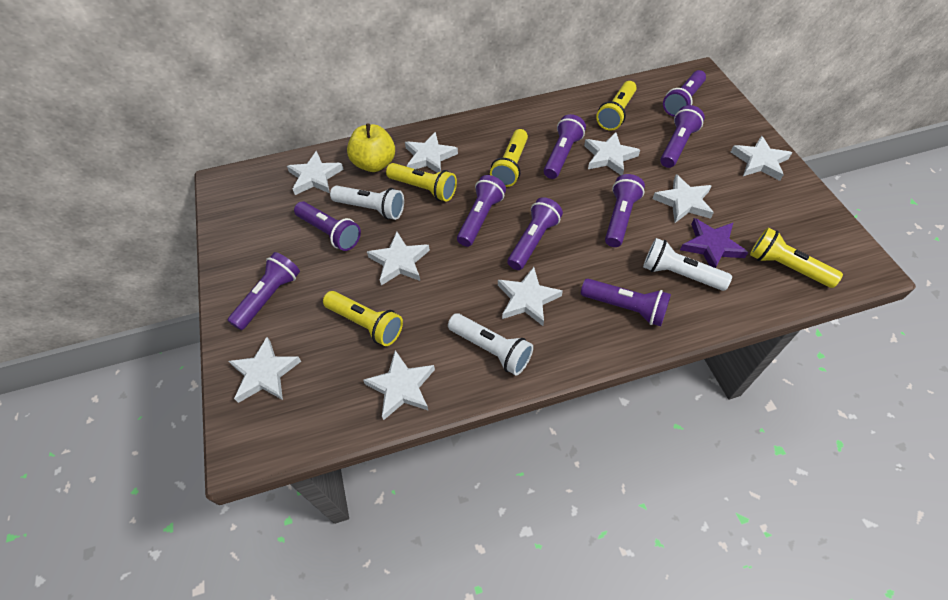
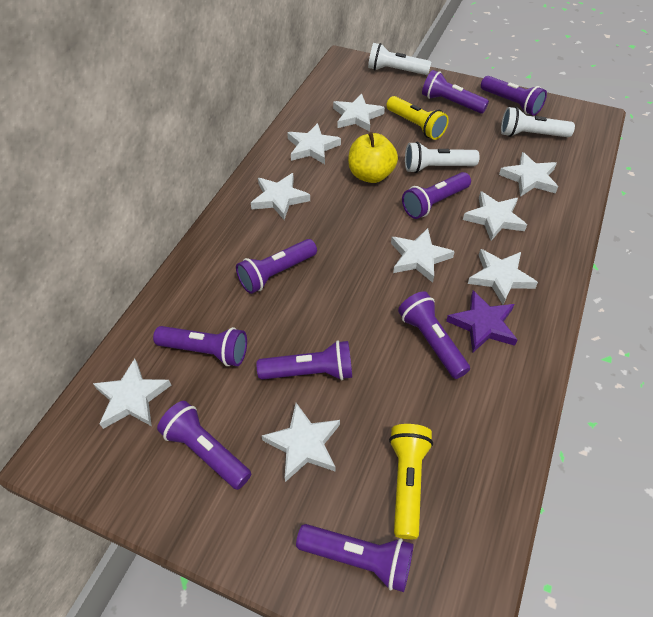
yellow flashlight: 5 -> 2

